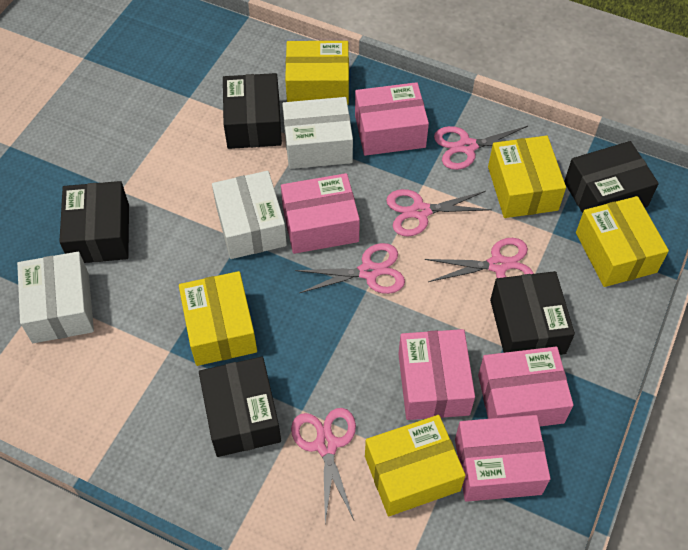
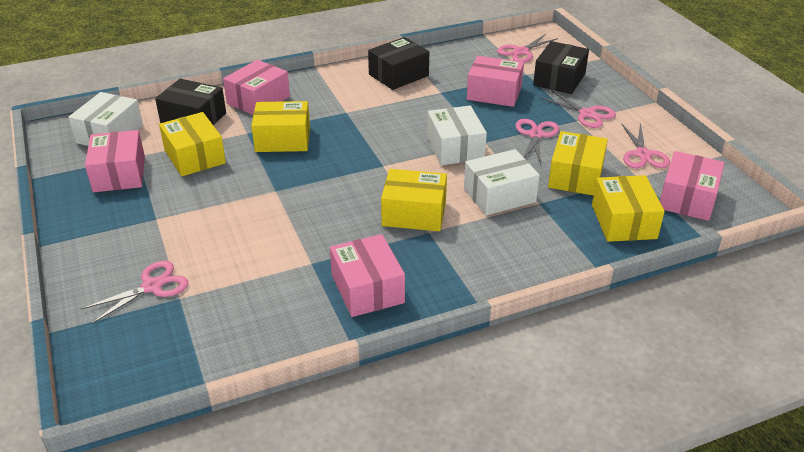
black box: 5 -> 3

